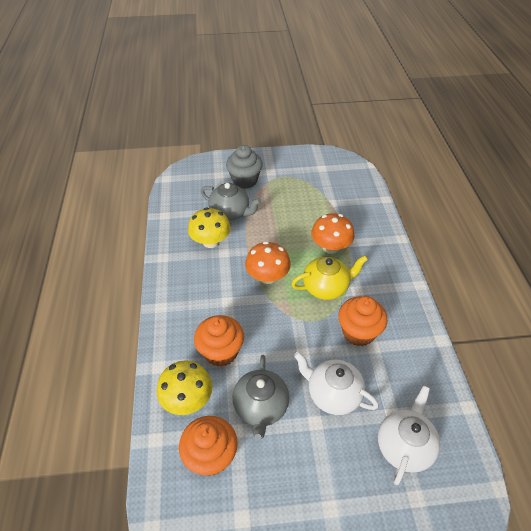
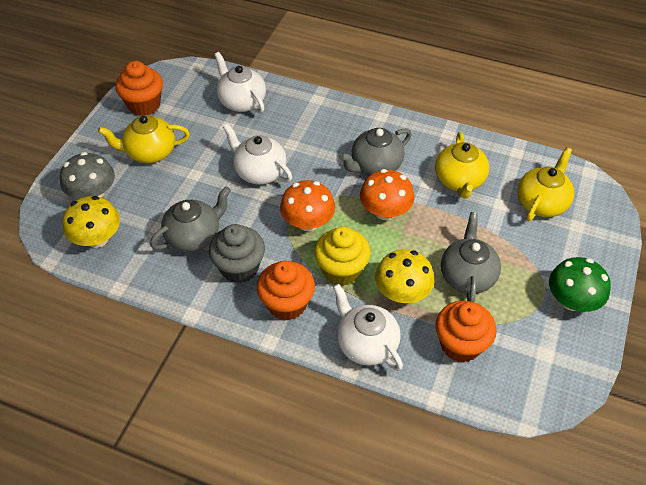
green mushroom: 0 -> 1
grey mushroom: 0 -> 1
grey teapot: 2 -> 3
white teapot: 2 -> 3
yellow cupcake: 0 -> 1
yellow teapot: 1 -> 3

